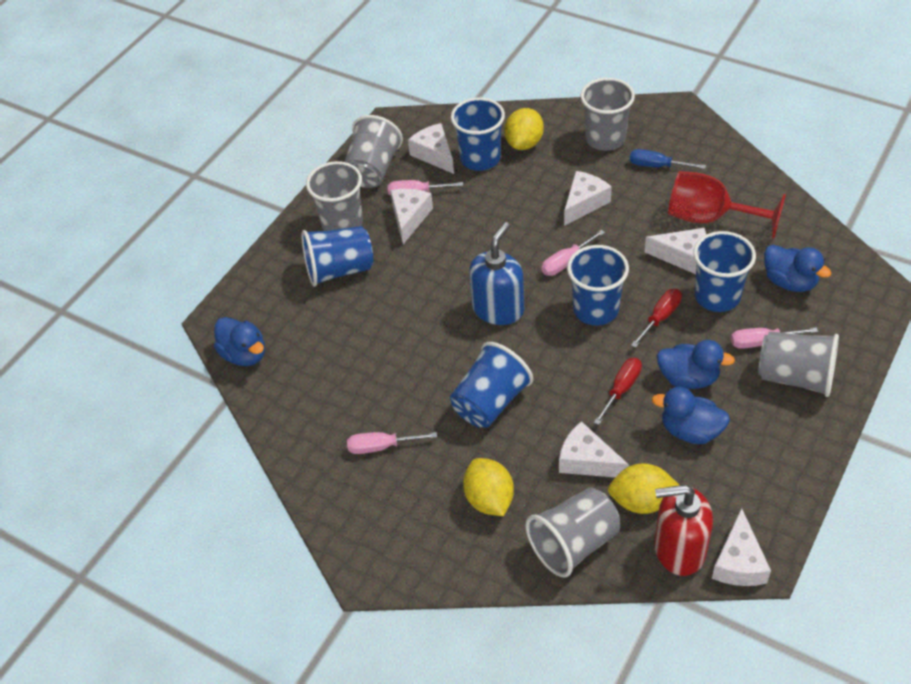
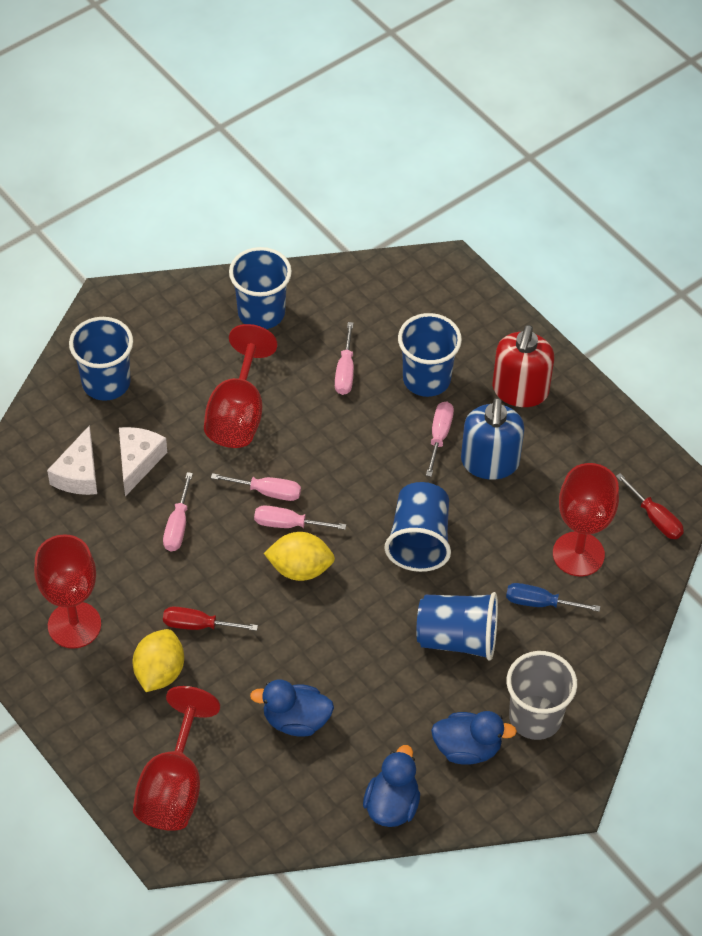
blue duck: 4 -> 3
grey cup: 5 -> 1
pink screwdriver: 4 -> 5
red goblet: 1 -> 4
white cheese: 6 -> 2
yellow lemon: 3 -> 2

